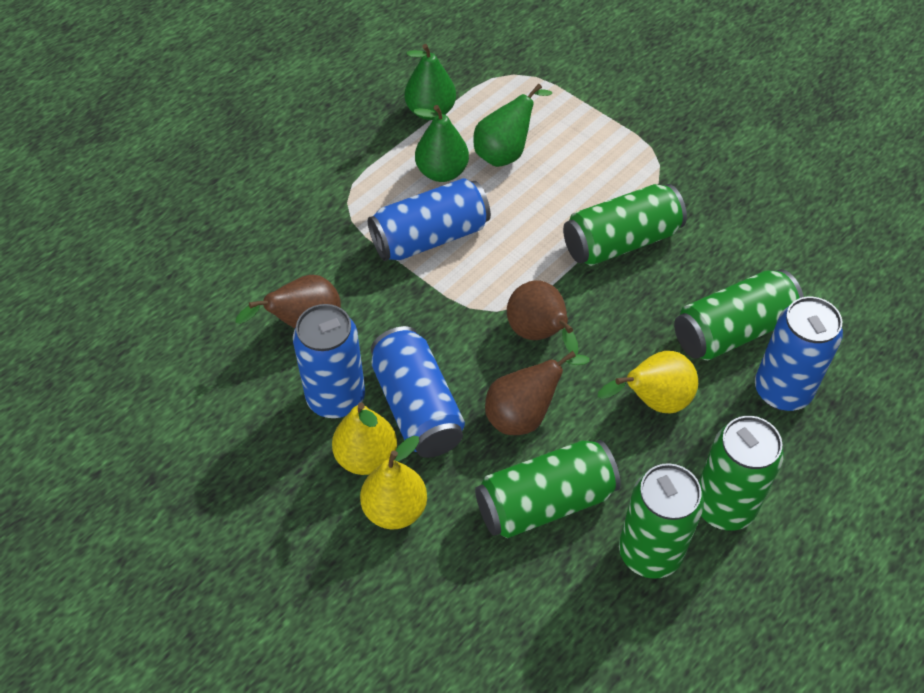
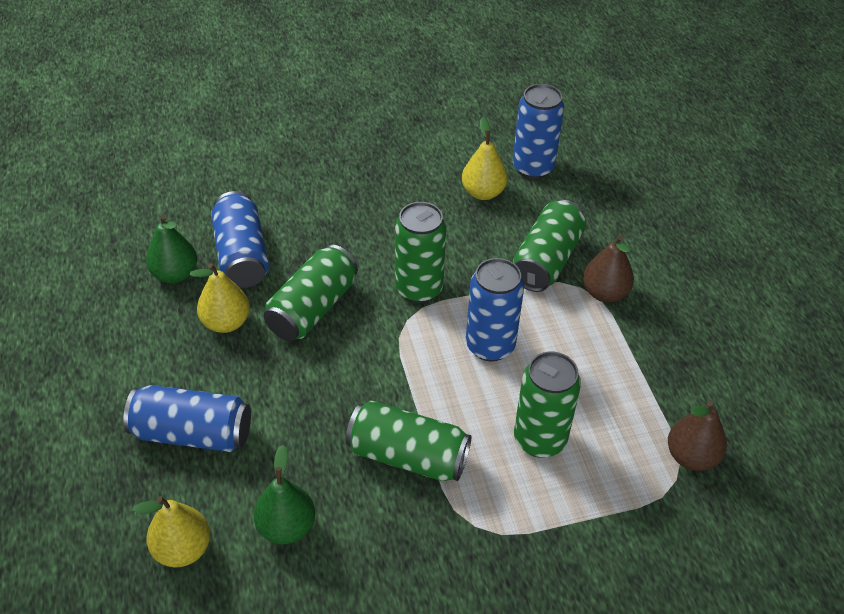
brown pear: 3 -> 2
green pear: 3 -> 2

